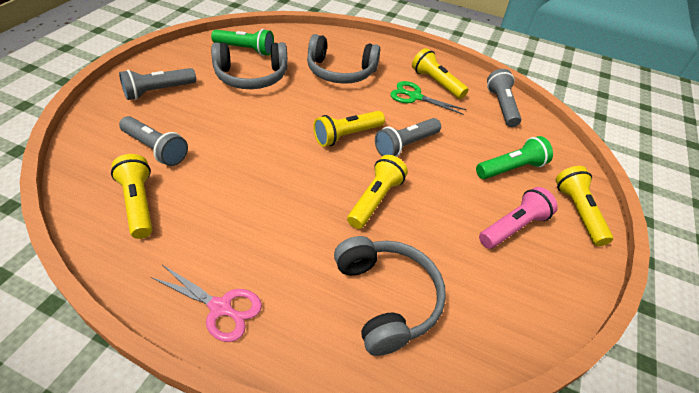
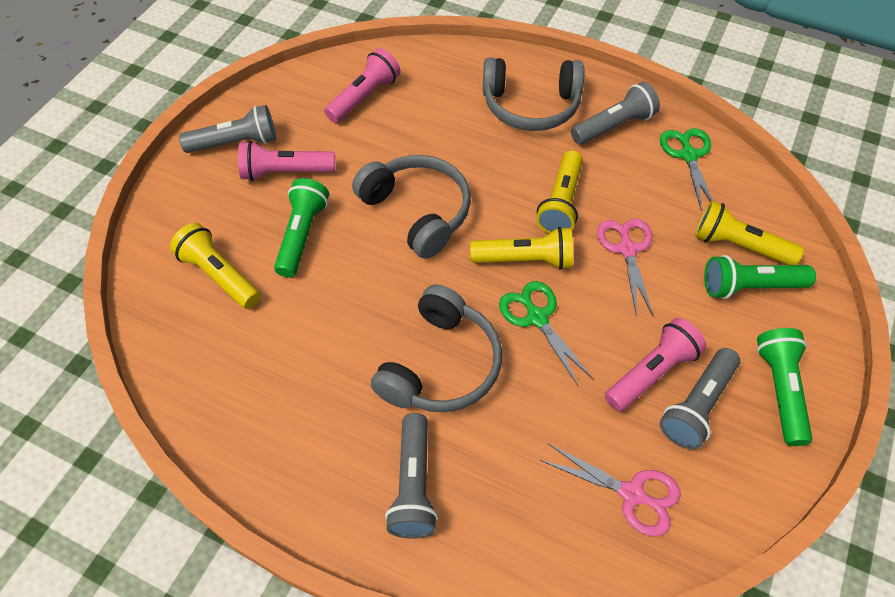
green flashlight: 2 -> 3
green scissors: 1 -> 2
pink flashlight: 1 -> 3
pink scissors: 1 -> 2
yellow flashlight: 5 -> 4

